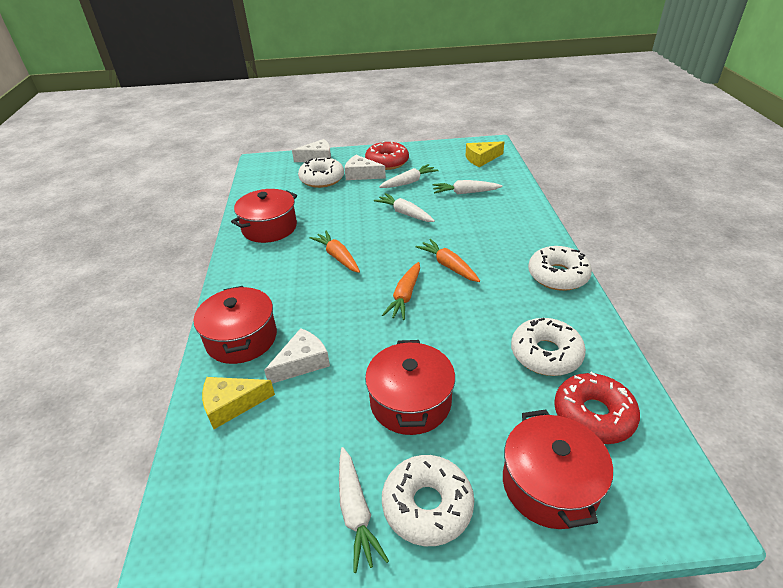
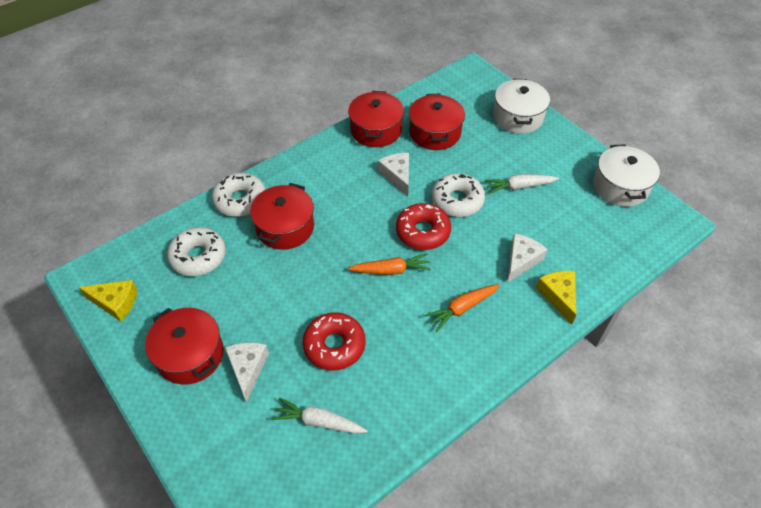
orange carrot: 3 -> 2
white carrot: 4 -> 2
white donut: 4 -> 3
white pot: 0 -> 2

